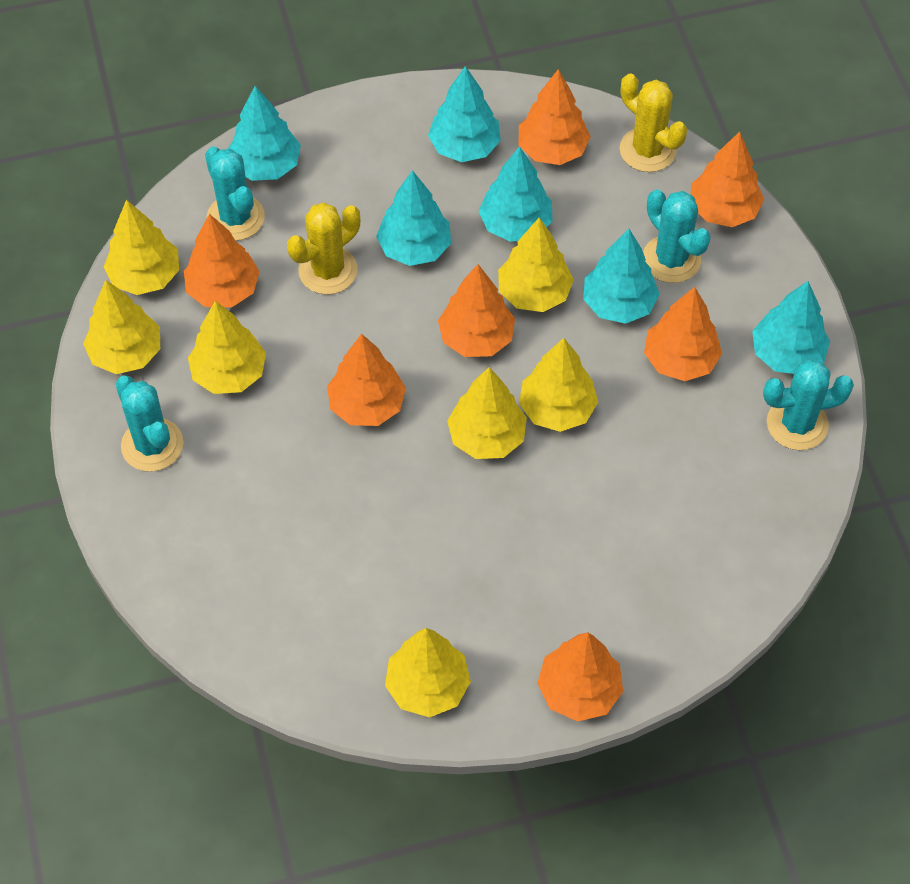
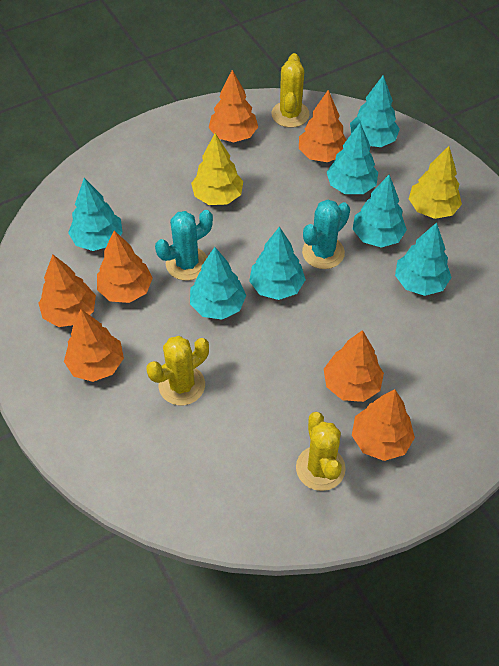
turquoise cactus: 4 -> 2
turquoise tree: 6 -> 7
yellow cactus: 2 -> 3
yellow tree: 7 -> 2

